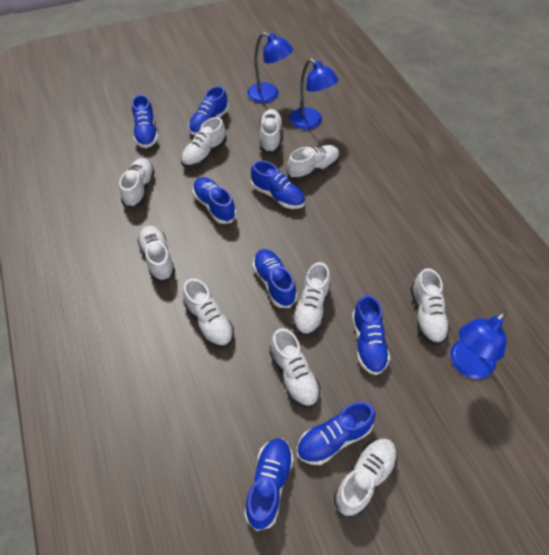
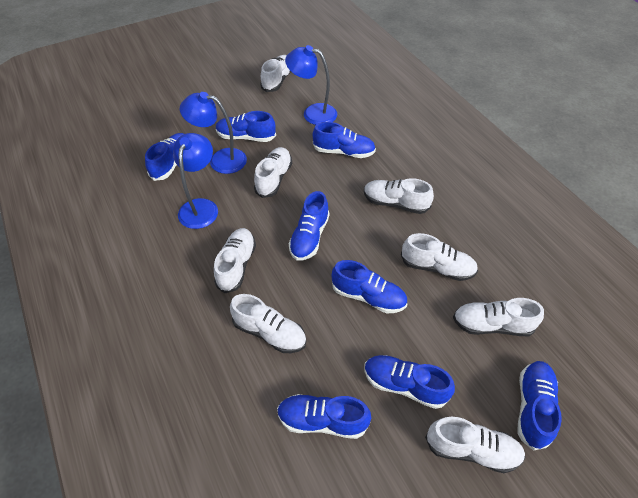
white shoe: 10 -> 8

